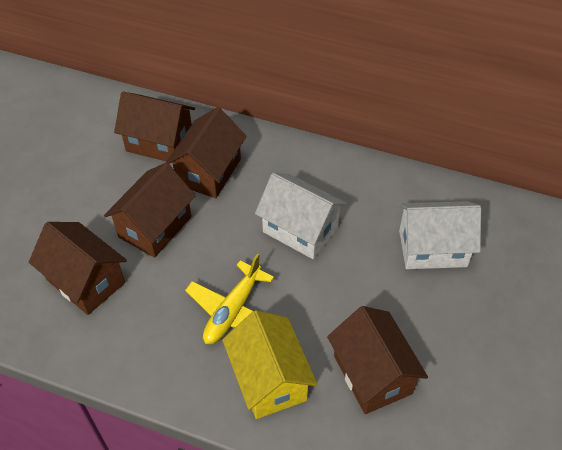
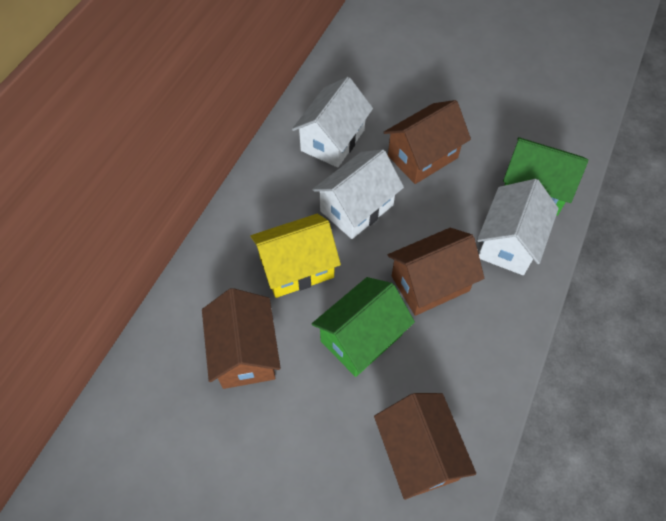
brown house: 5 -> 4
green house: 0 -> 2
white house: 2 -> 3
yellow plane: 1 -> 0

